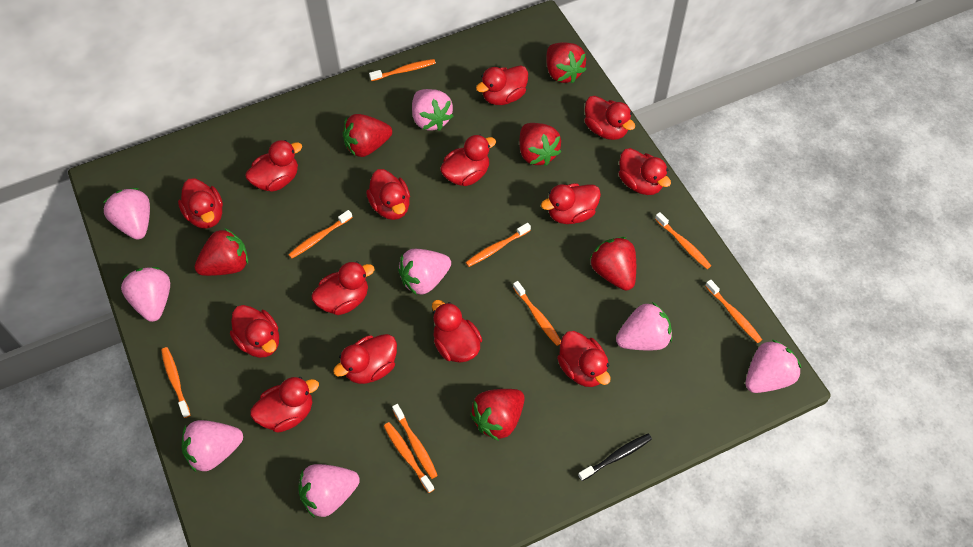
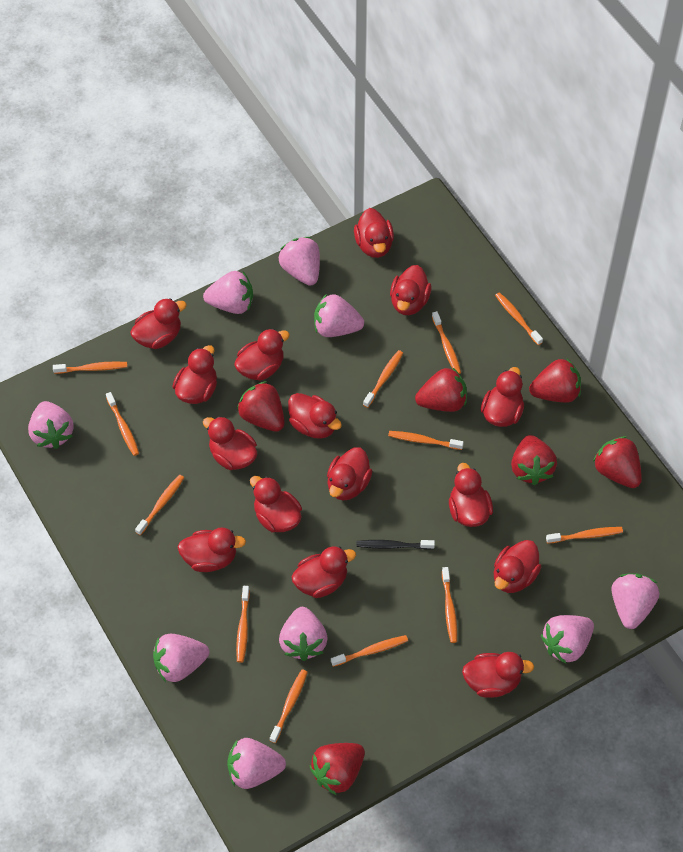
orange toothbrush: 9 -> 12
pink strawberry: 8 -> 9
red duck: 14 -> 15

